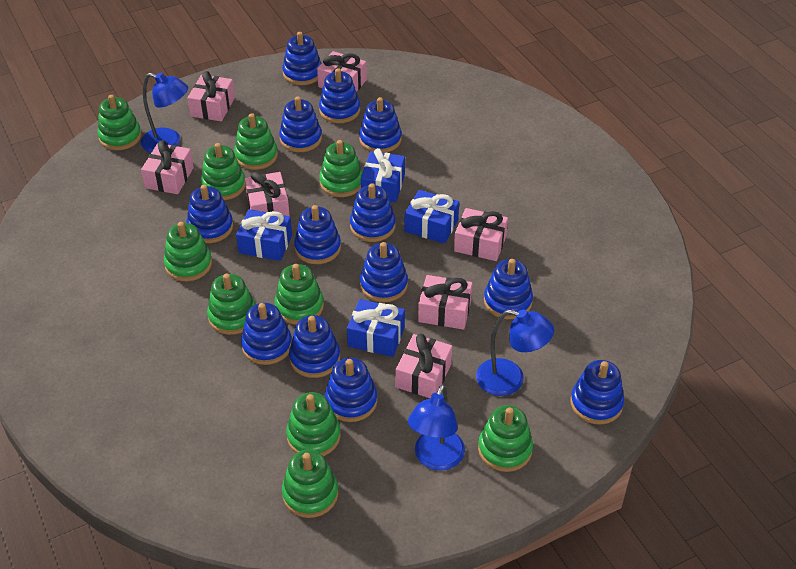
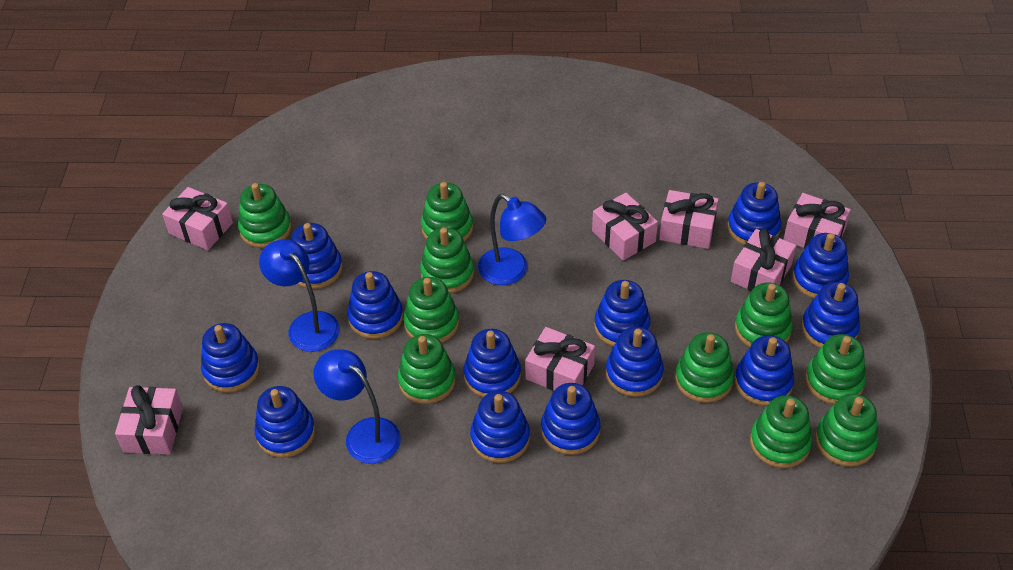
blue gift: 4 -> 0

